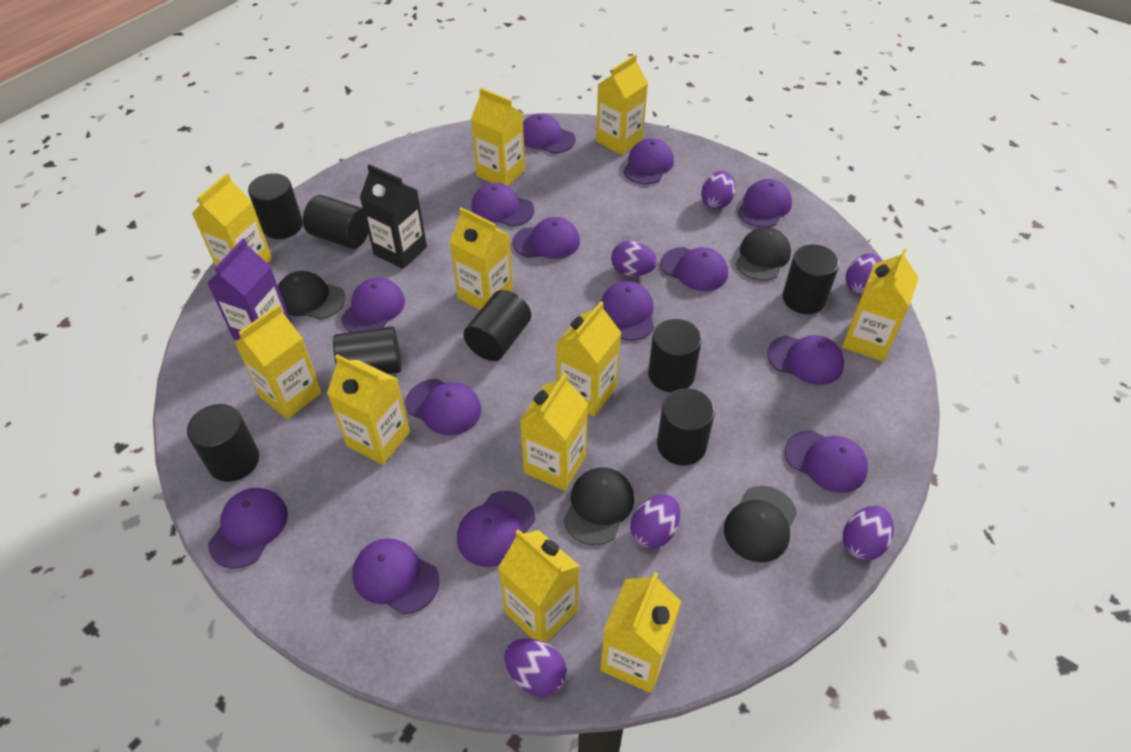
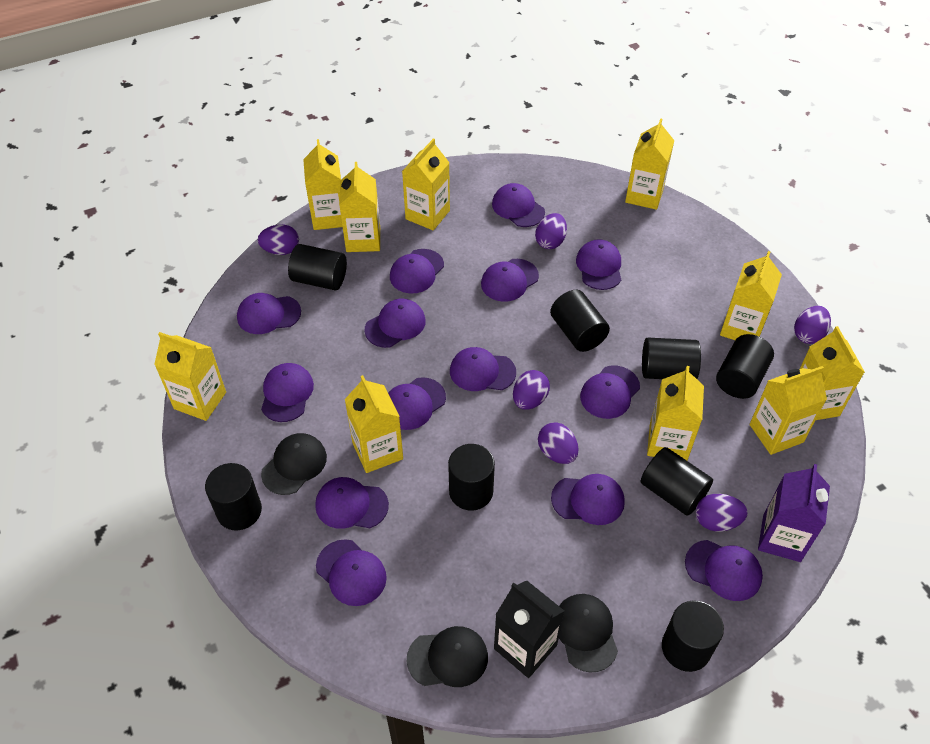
black cap: 4 -> 3
yellow carton: 11 -> 10

